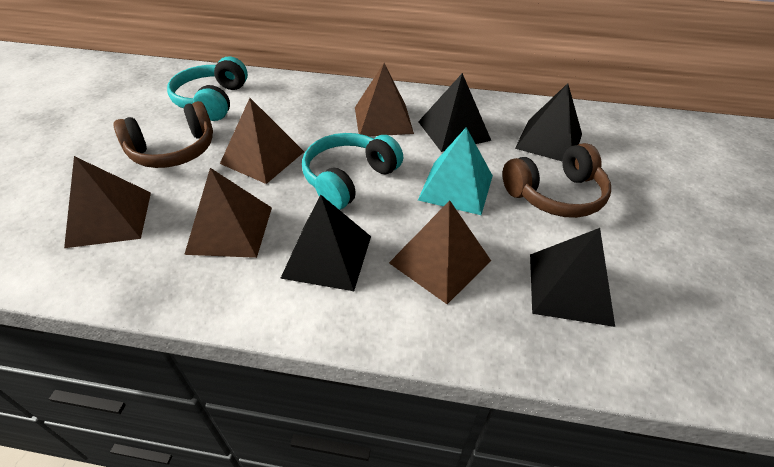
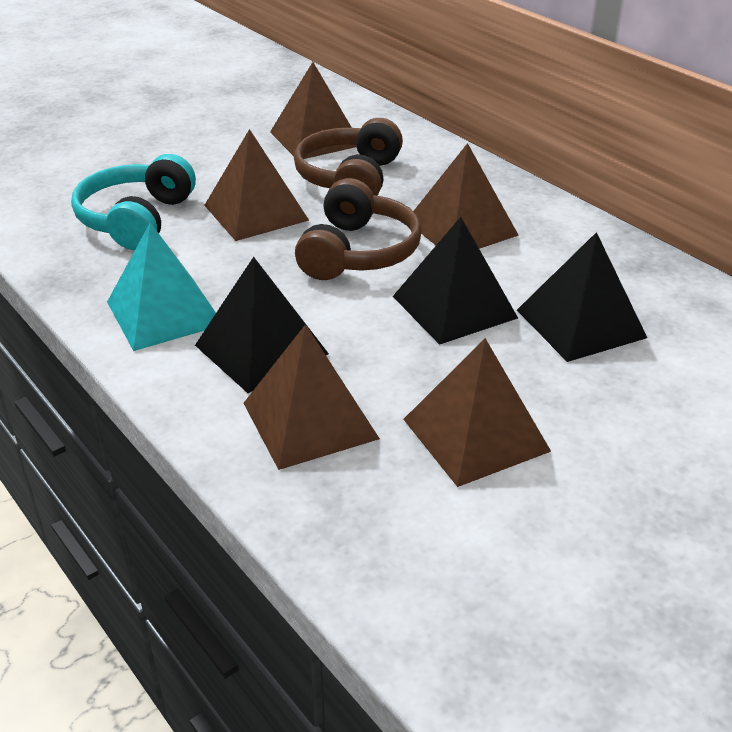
black pyramid: 4 -> 3
turquoise headphones: 2 -> 1

